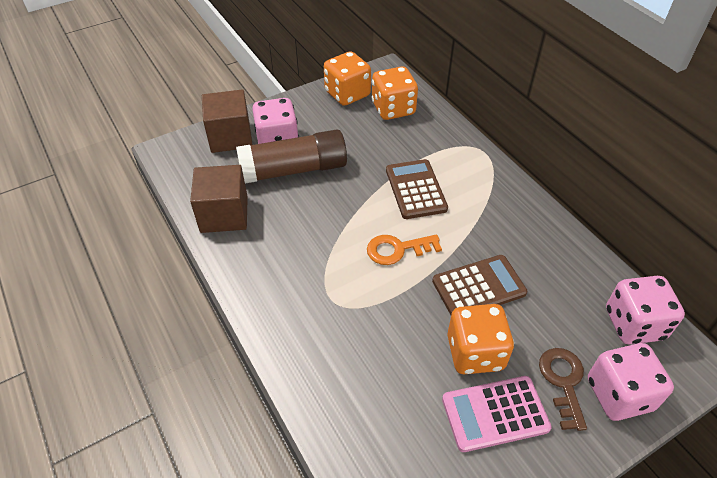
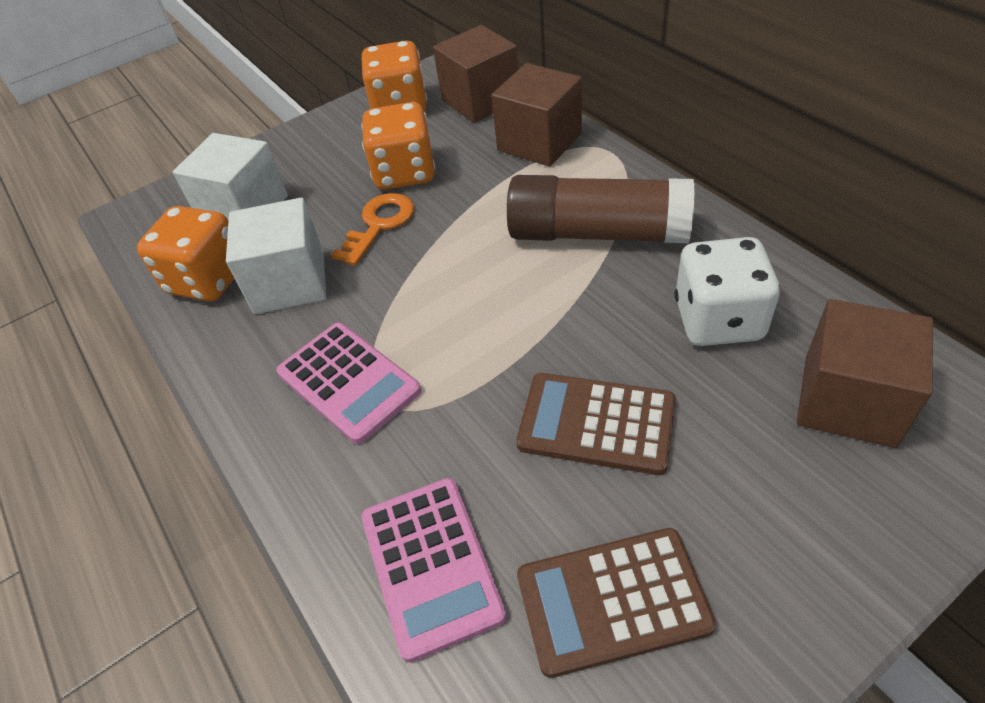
brown cube: 2 -> 3
brown key: 1 -> 0
pink calculator: 1 -> 2
pink dice: 3 -> 0
white cube: 0 -> 2
white dice: 0 -> 1

